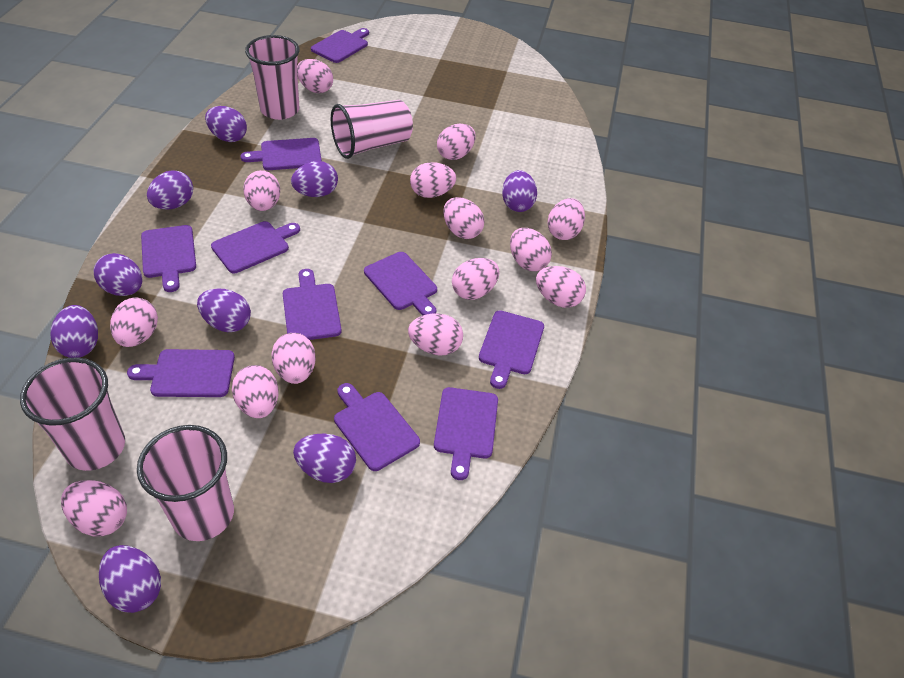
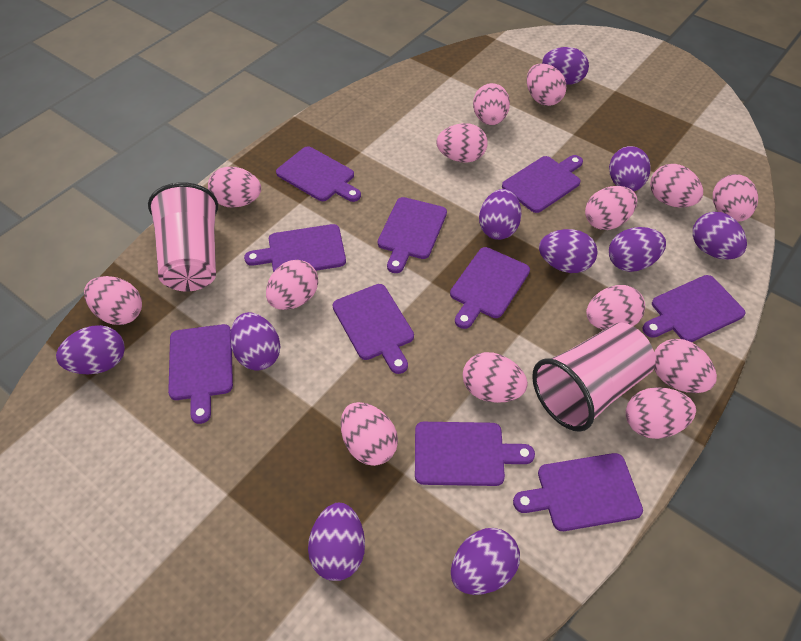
pink cup: 4 -> 2
purple egg: 9 -> 10

